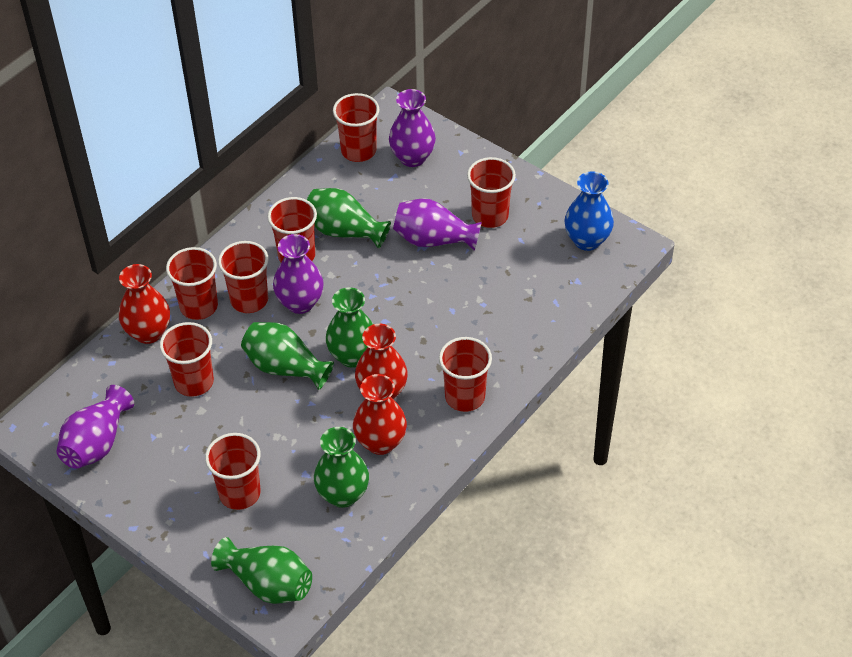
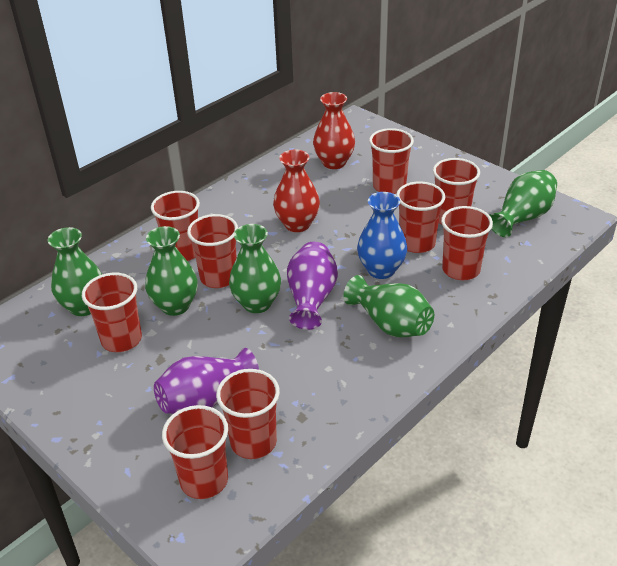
purple vase: 4 -> 2
red cup: 8 -> 9
red vase: 3 -> 2

